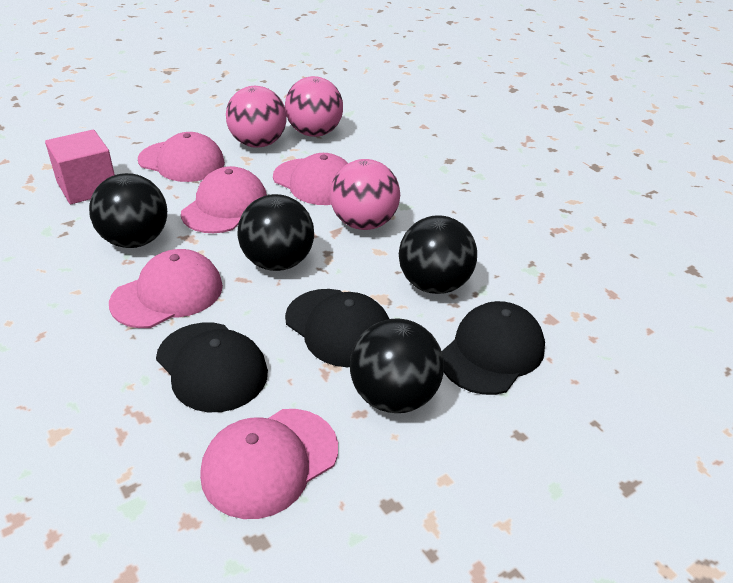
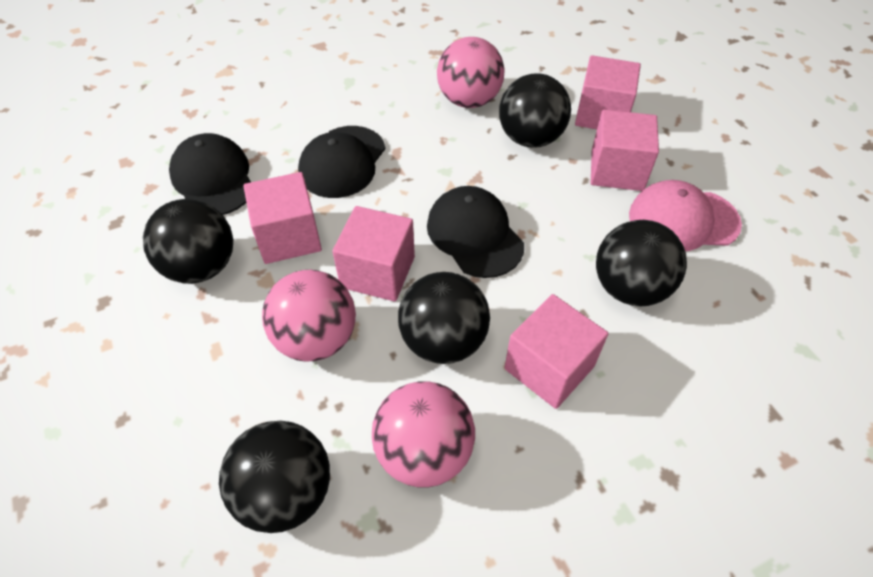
black ball: 4 -> 5
pink cap: 5 -> 1
pink cube: 1 -> 5

